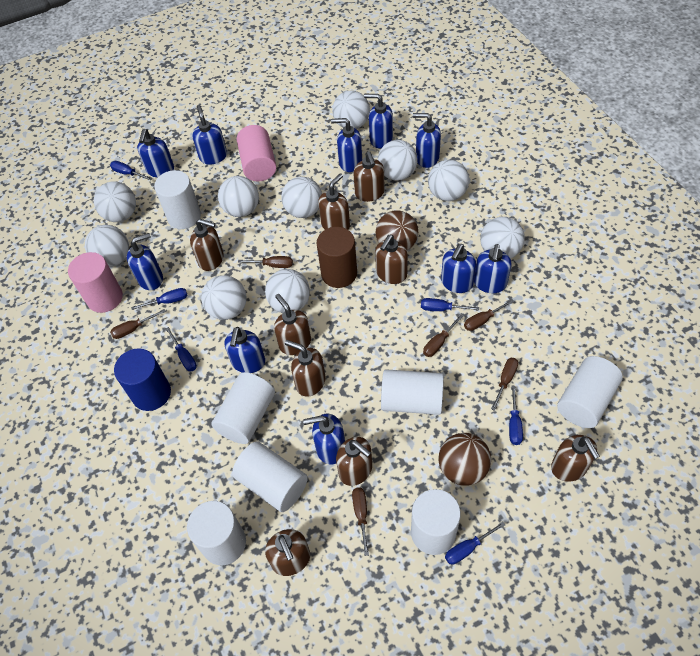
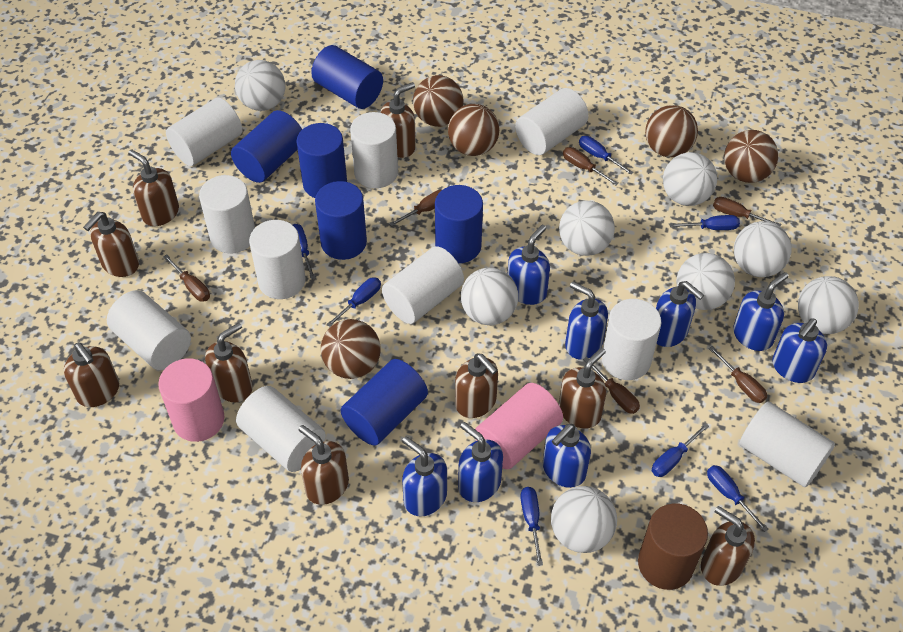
blue cylinder: 1 -> 6
blue screwdriver: 6 -> 7
blue soap dispenser: 10 -> 8
brown ball: 2 -> 5
white ball: 10 -> 8
white cylinder: 7 -> 10

